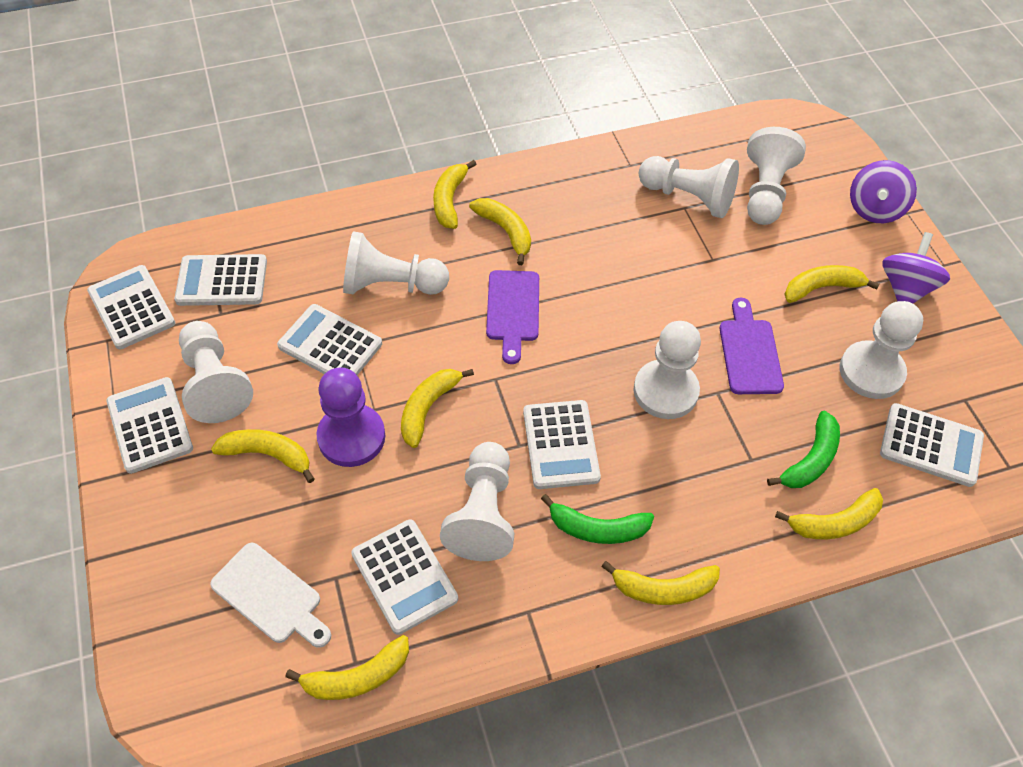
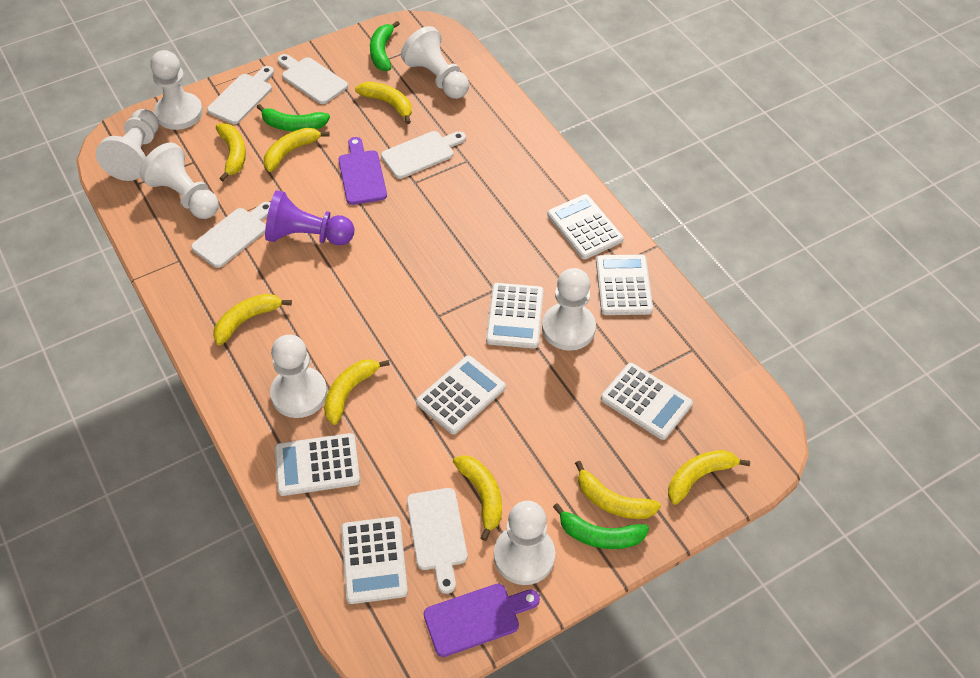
green banana: 2 -> 3
purple spinning top: 2 -> 0
white cutting board: 1 -> 5

